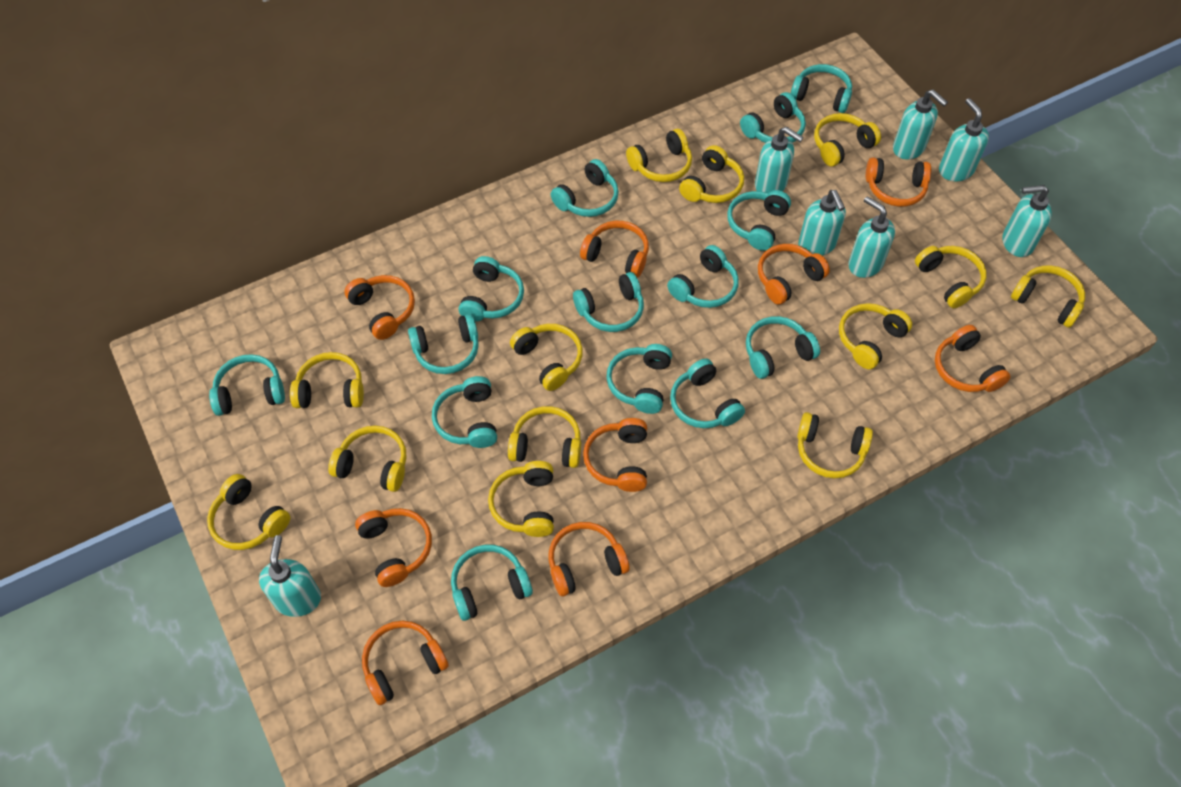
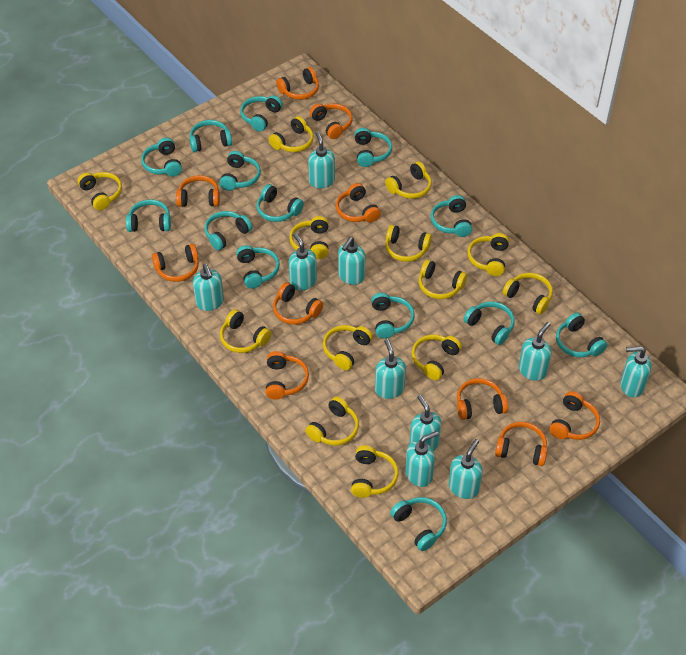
orange headphones: 9 -> 10
turquoise soap dispenser: 7 -> 10

